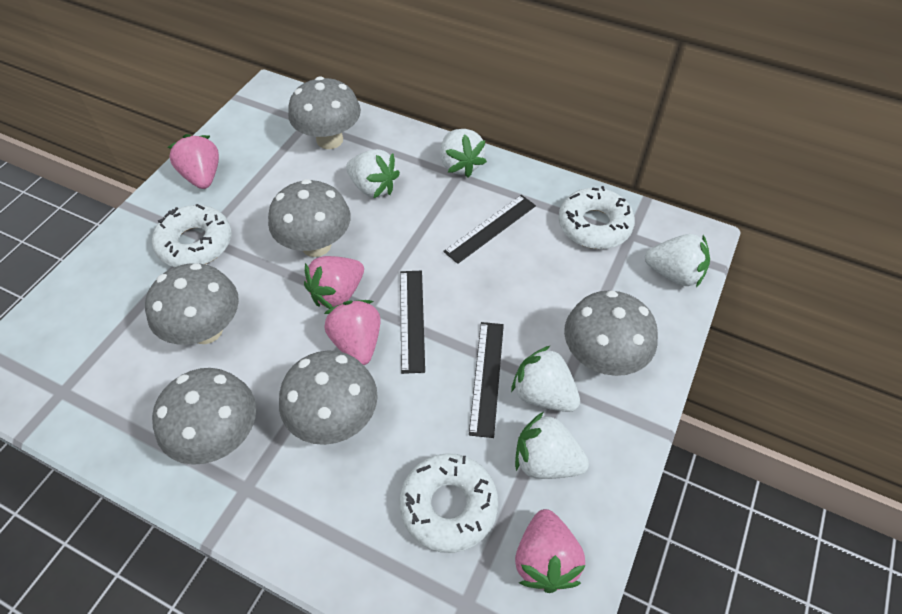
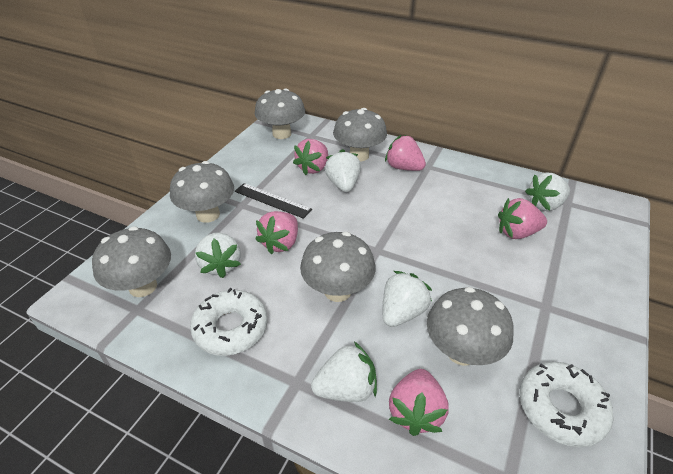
black ruler: 3 -> 1
pink strawberry: 4 -> 5
white donut: 3 -> 2

